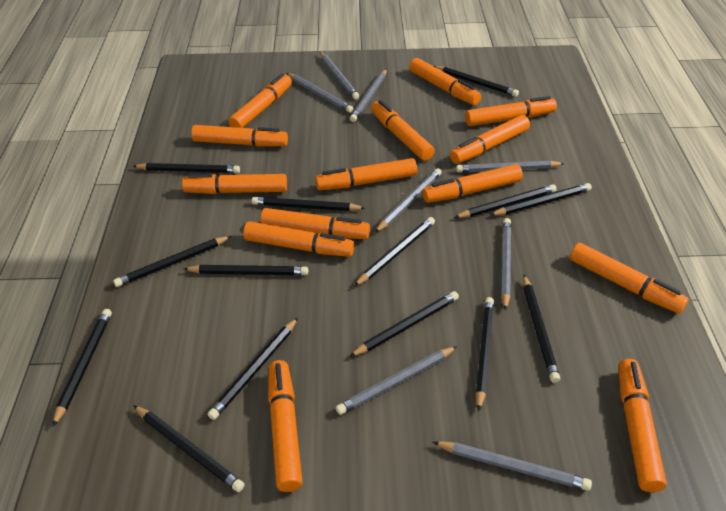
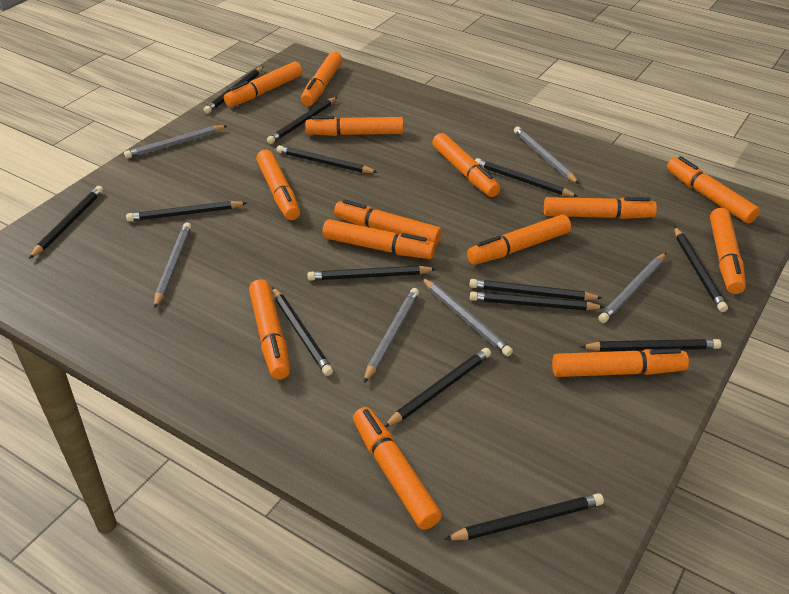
grey pencil: 8 -> 6

